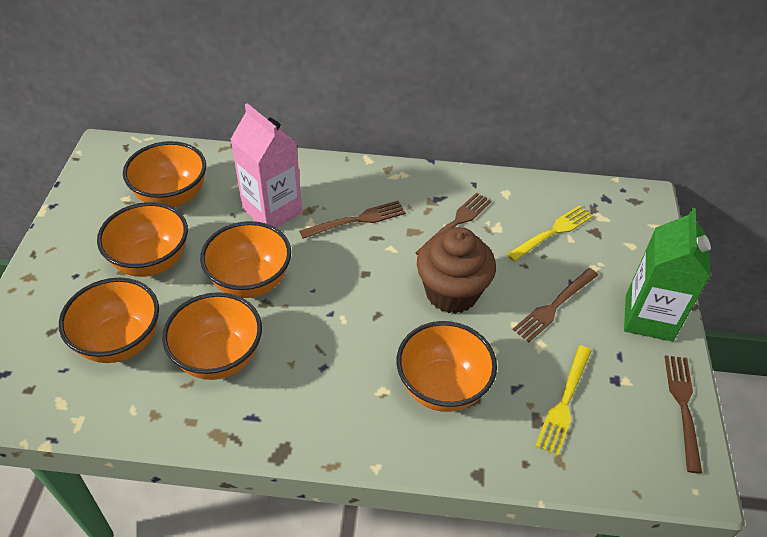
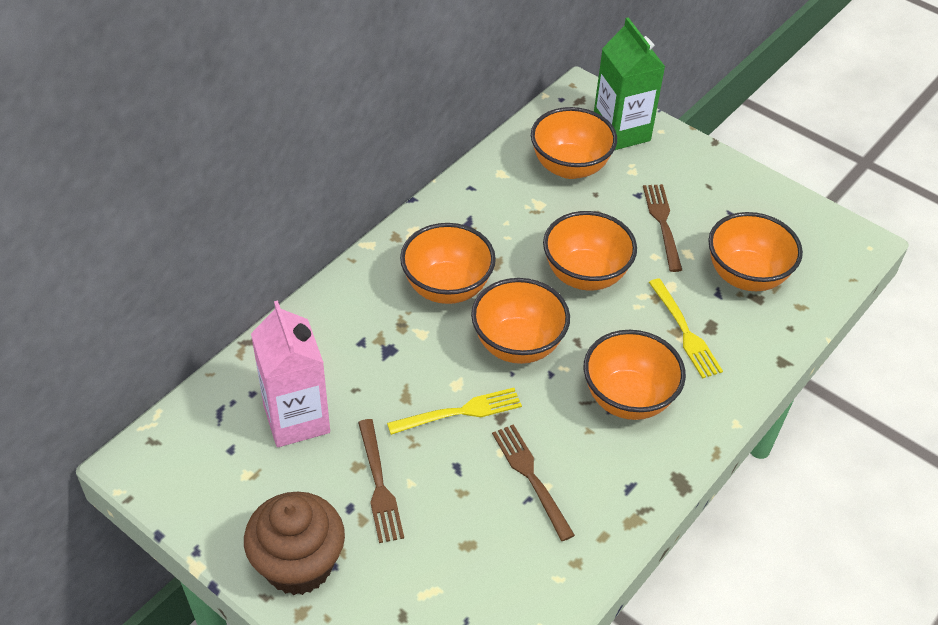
brown fork: 4 -> 3

